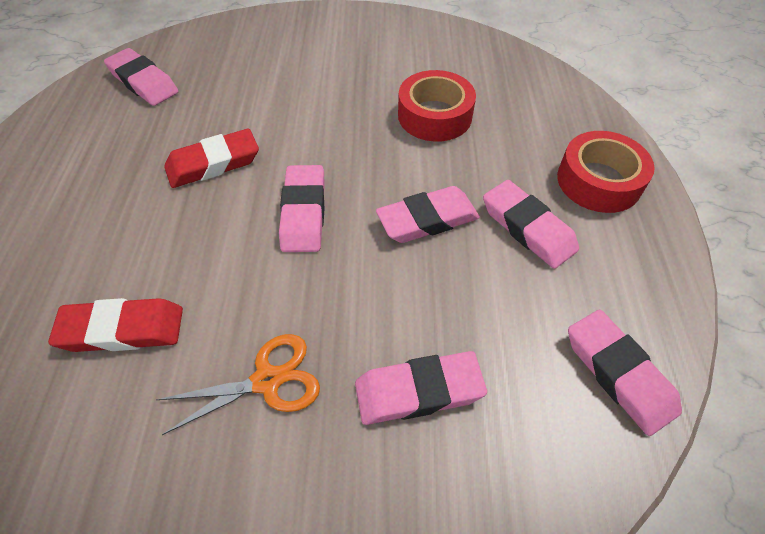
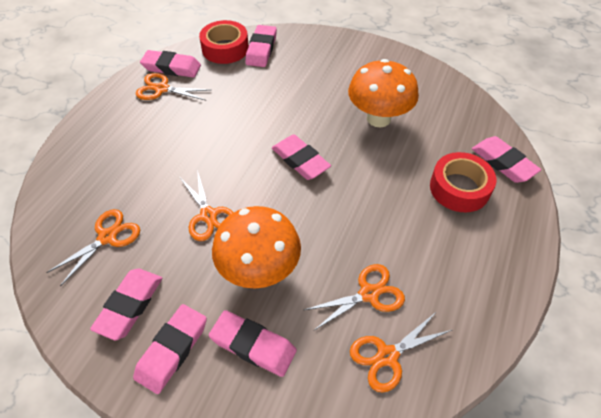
orange mushroom: 0 -> 2
orange scissors: 1 -> 5
pink eraser: 6 -> 7
red eraser: 2 -> 0

